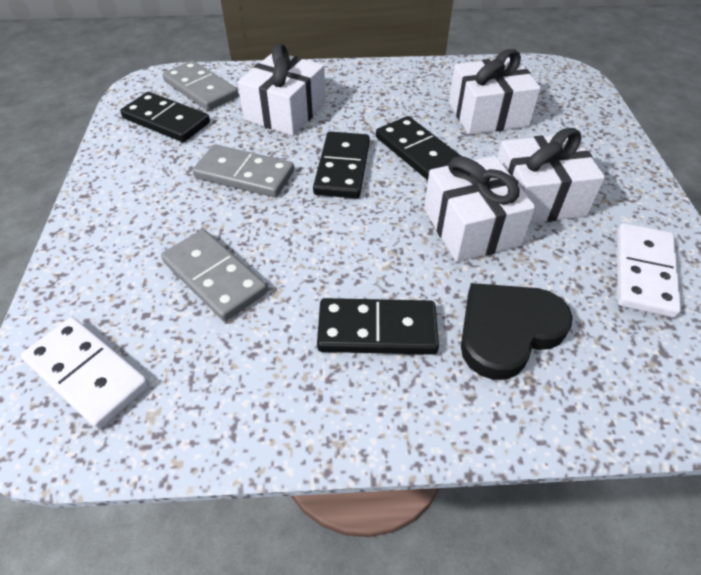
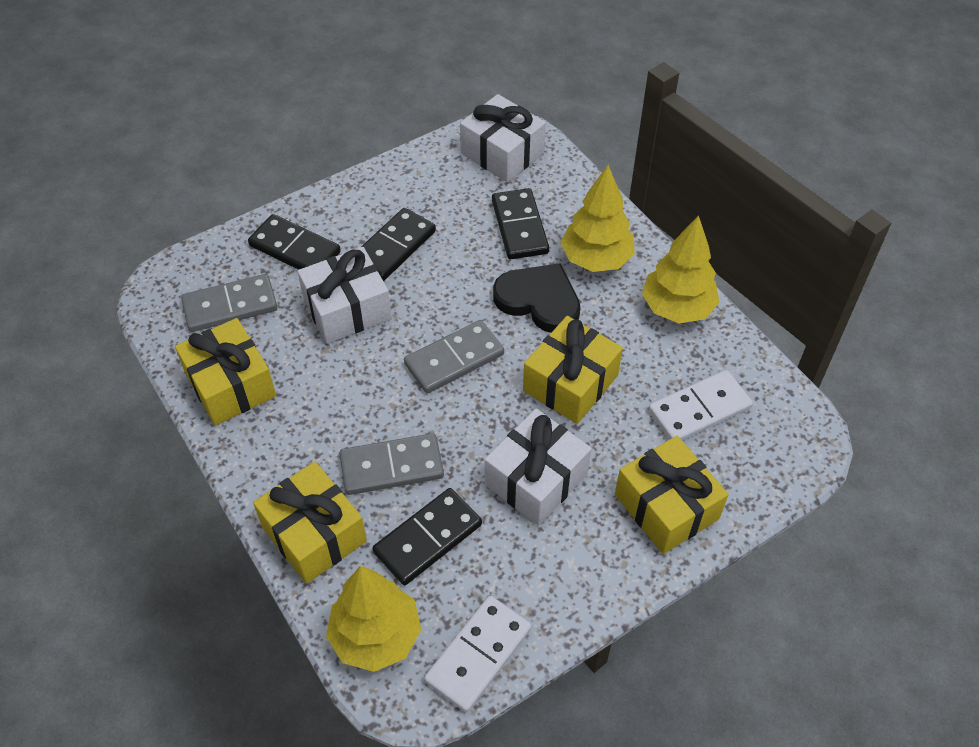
white gift: 4 -> 3
yellow gift: 0 -> 4
yellow tree: 0 -> 3

